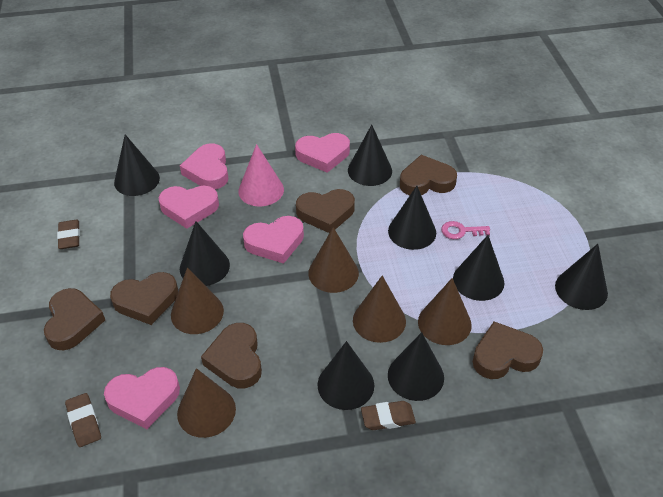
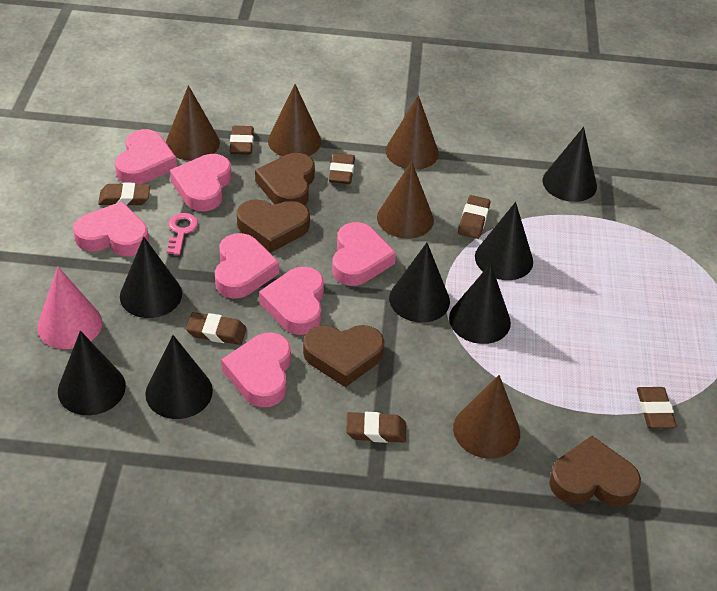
black cone: 8 -> 7
brown eraser: 3 -> 7
brown heart: 6 -> 4
pink heart: 5 -> 7

